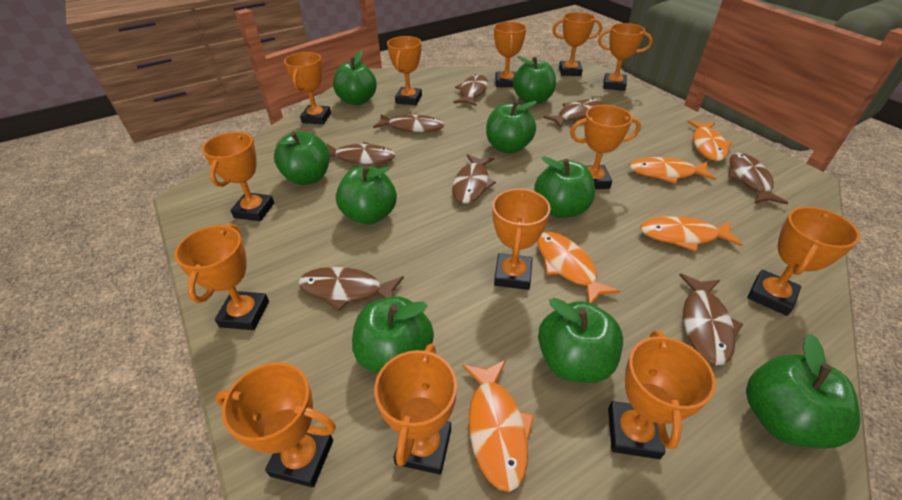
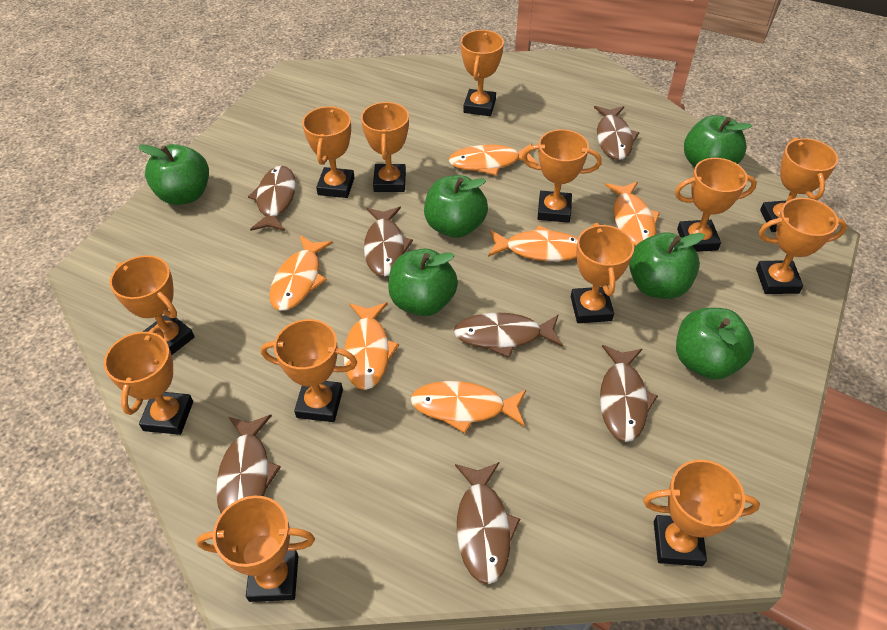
brown fish: 8 -> 7
green apple: 9 -> 6
orange fish: 5 -> 6

